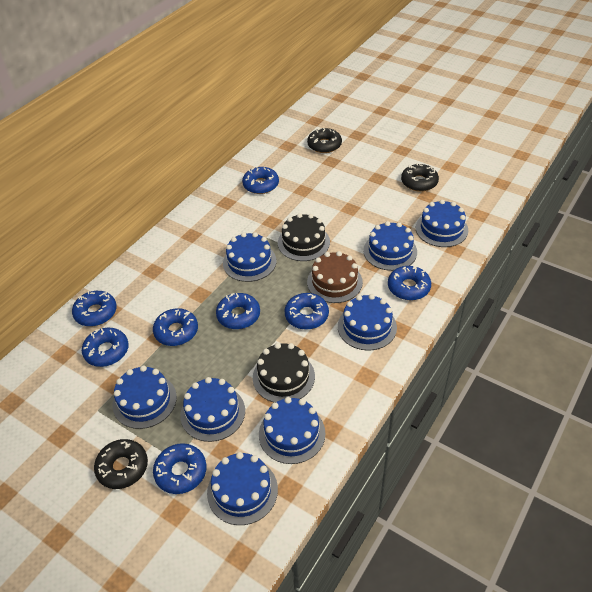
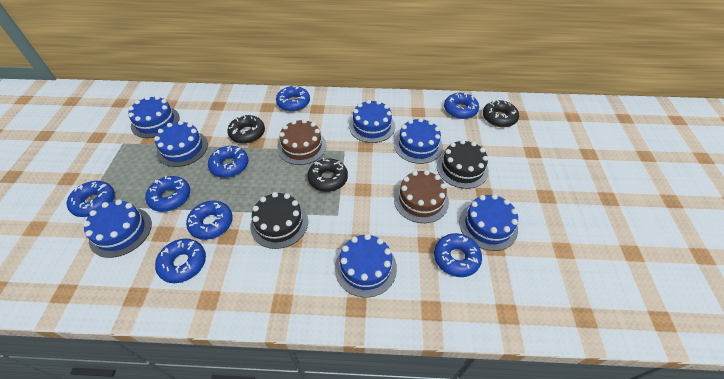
blue cake: 8 -> 7
brown cake: 1 -> 2

